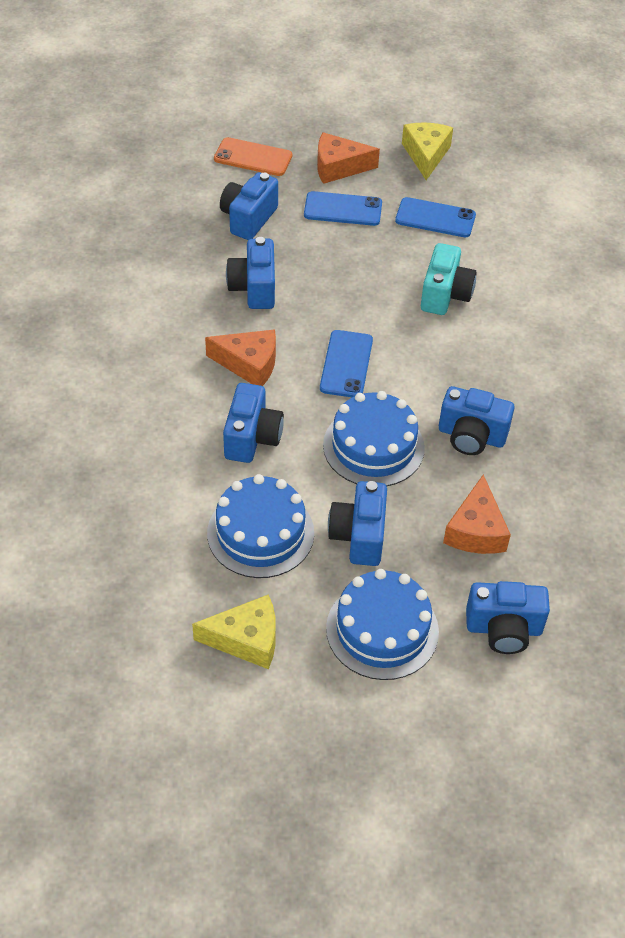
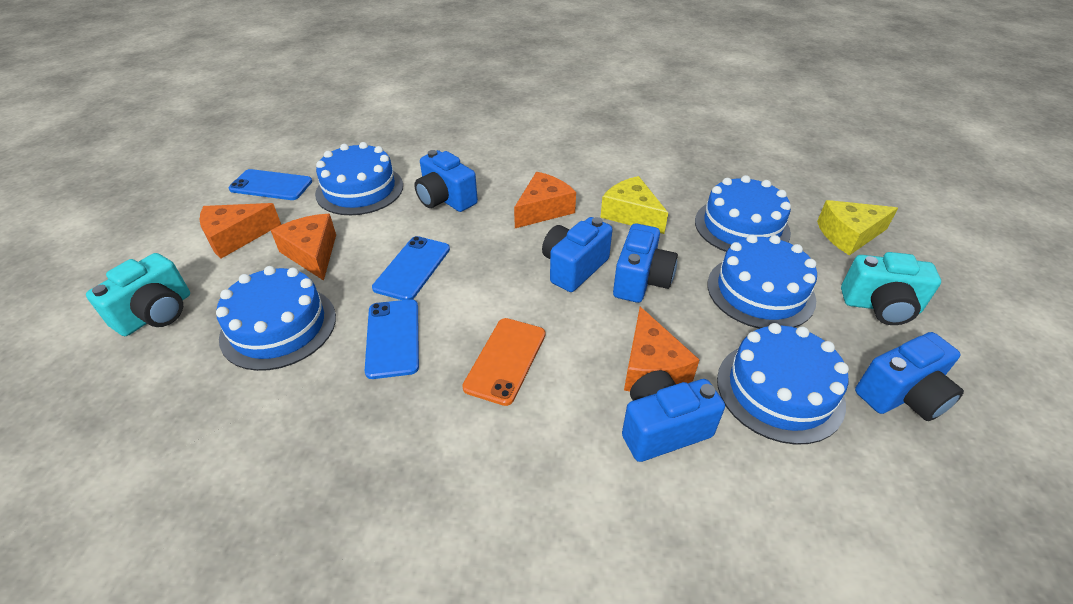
blue cake: 3 -> 5
blue camera: 6 -> 5
orange cheese: 3 -> 4
turquoise camera: 1 -> 2

